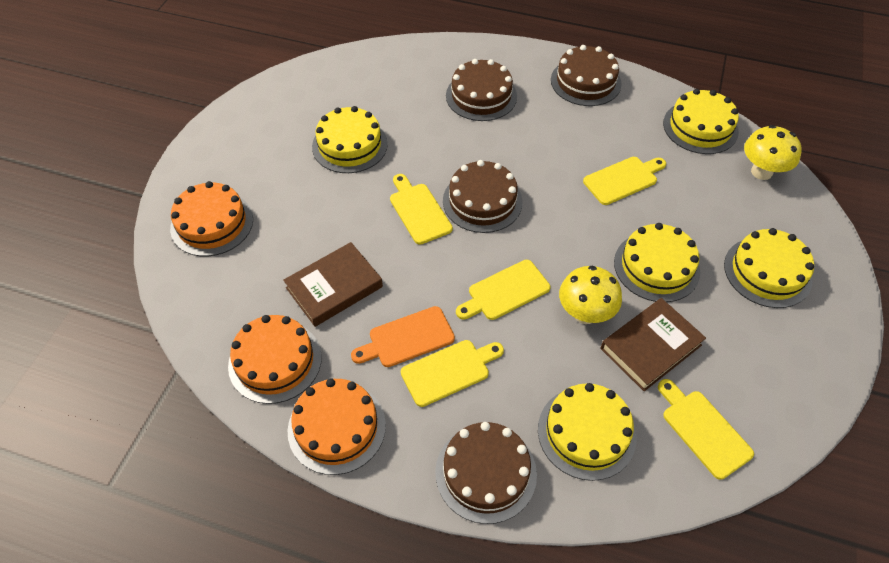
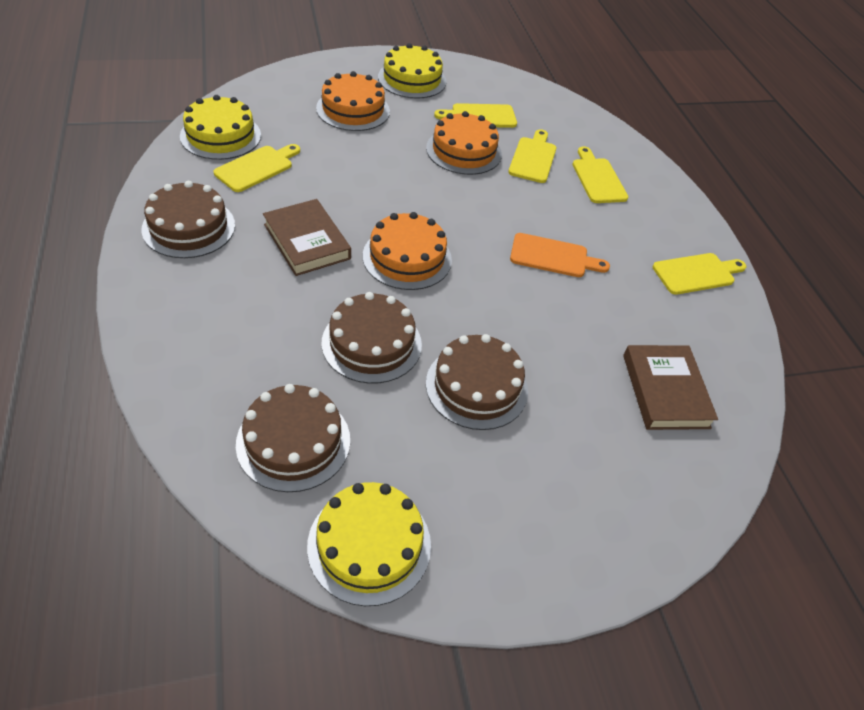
yellow cake: 5 -> 3
yellow mushroom: 2 -> 0

